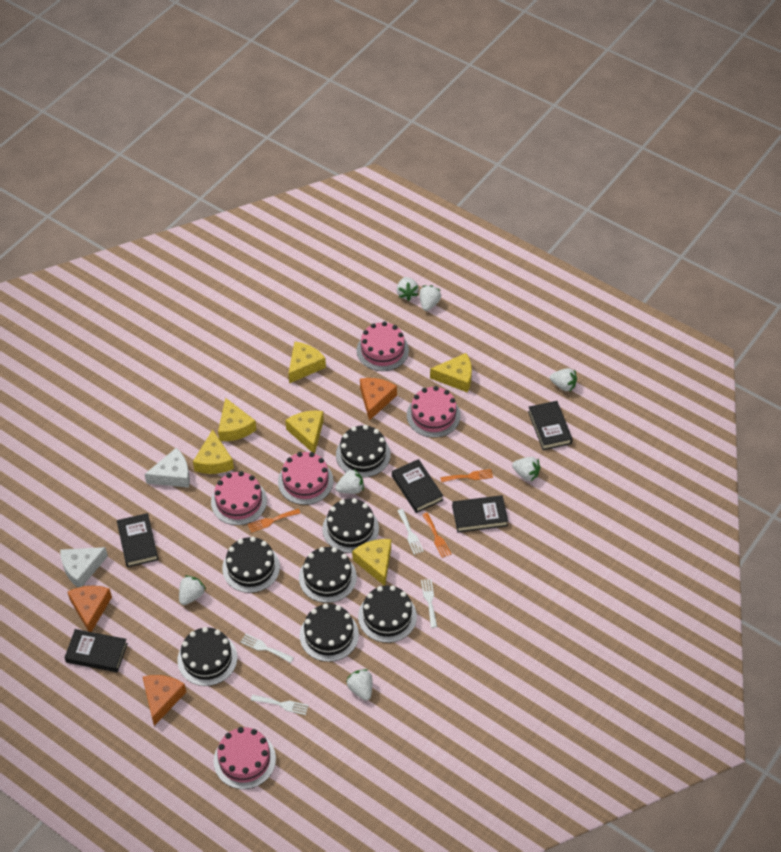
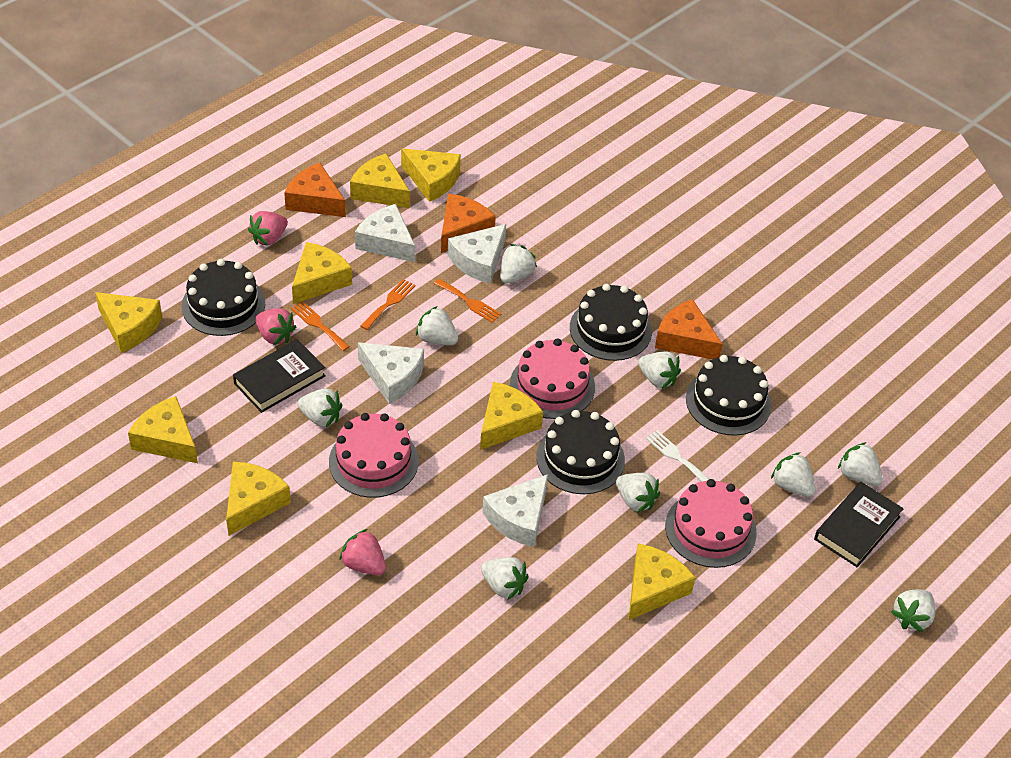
black book: 5 -> 2
black cake: 7 -> 4
pink cake: 5 -> 3
pink strawberry: 0 -> 3
white cheese: 2 -> 4
white fork: 4 -> 1
white strawberry: 7 -> 9
yellow cheese: 6 -> 8

